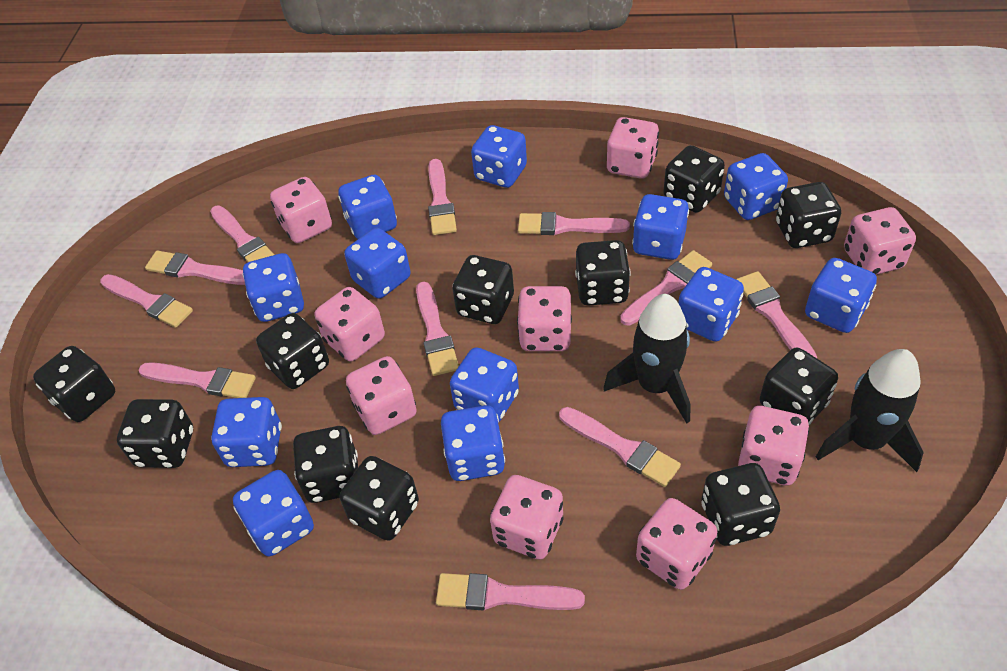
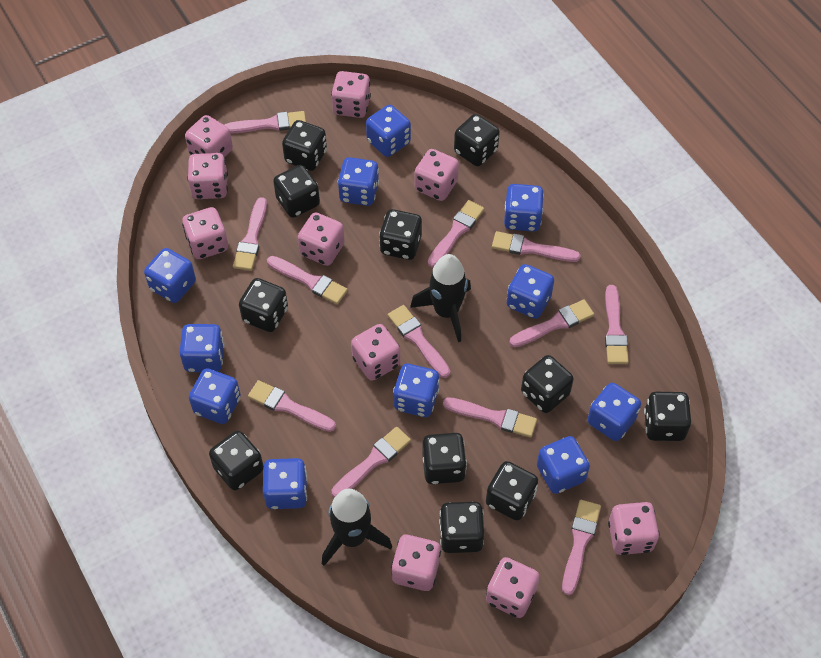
blue dice: 12 -> 11
pink brush: 11 -> 12
pink dice: 9 -> 10

